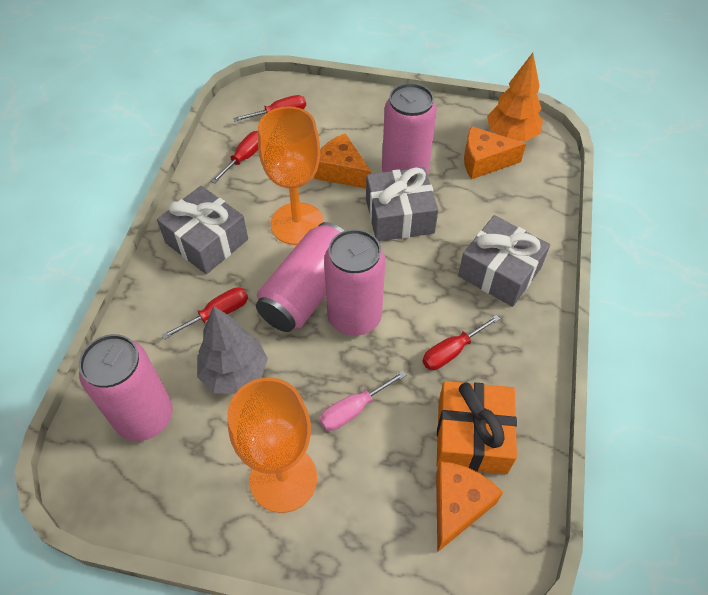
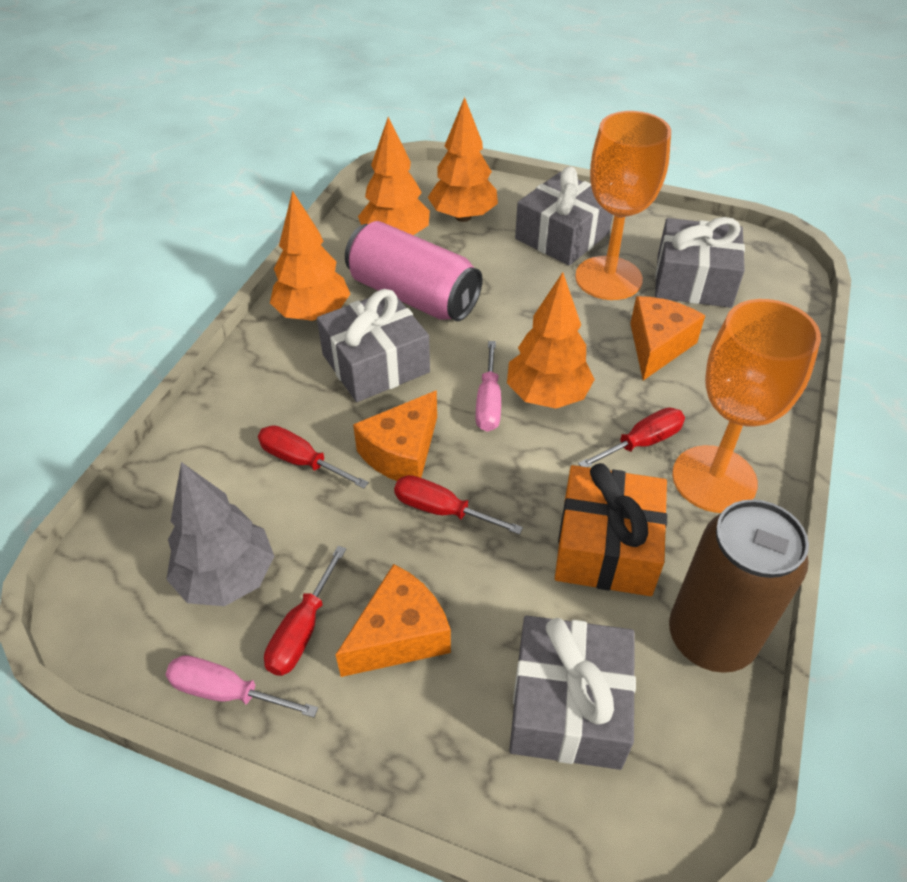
brown can: 0 -> 1
grey gift: 3 -> 4
orange tree: 1 -> 4
pink can: 4 -> 1
pink screwdriver: 1 -> 2

